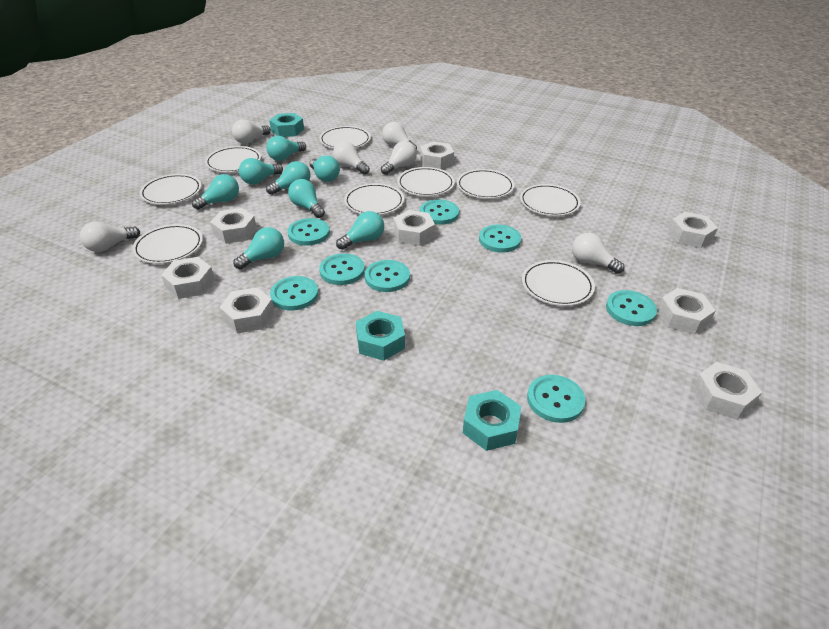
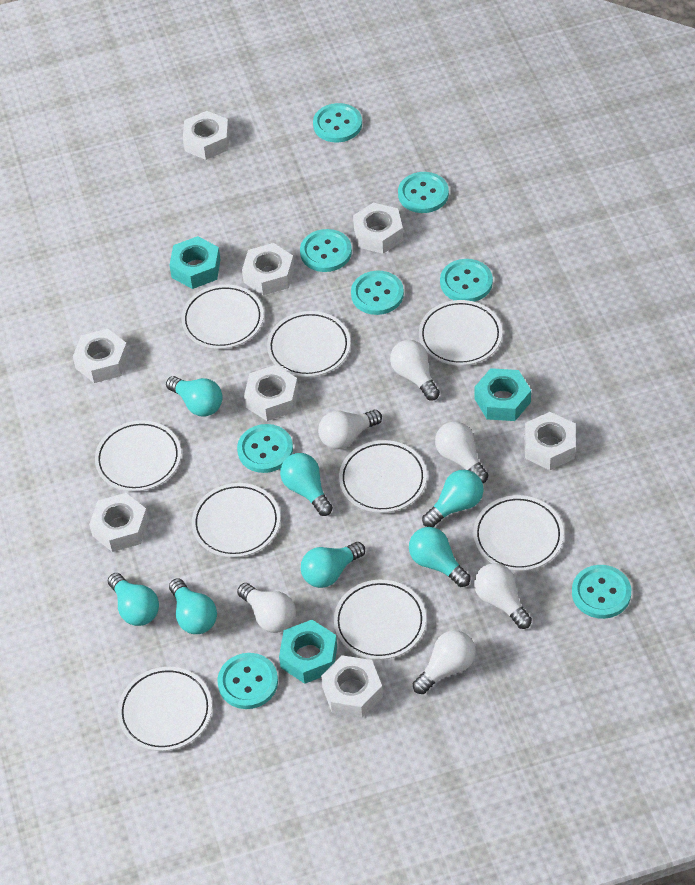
turquoise light bulb: 8 -> 7

